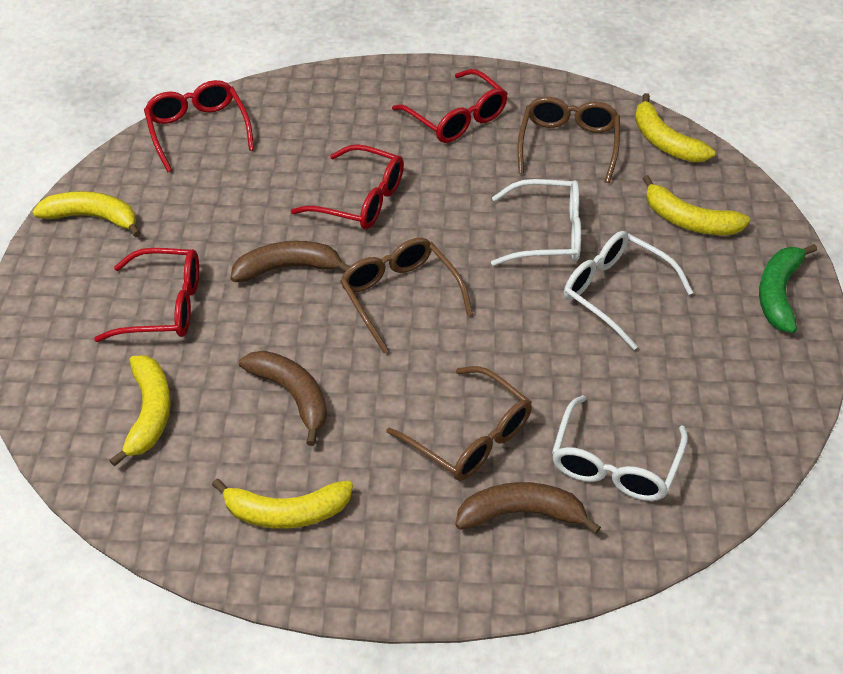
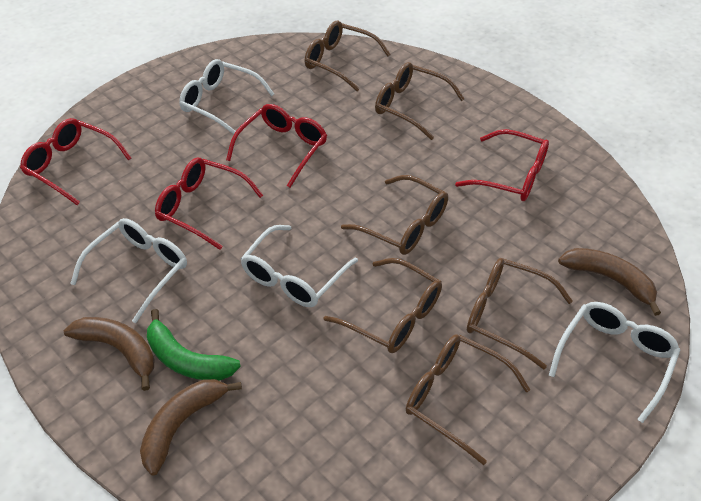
brown glasses: 3 -> 6
white glasses: 3 -> 4
yellow banana: 5 -> 0

